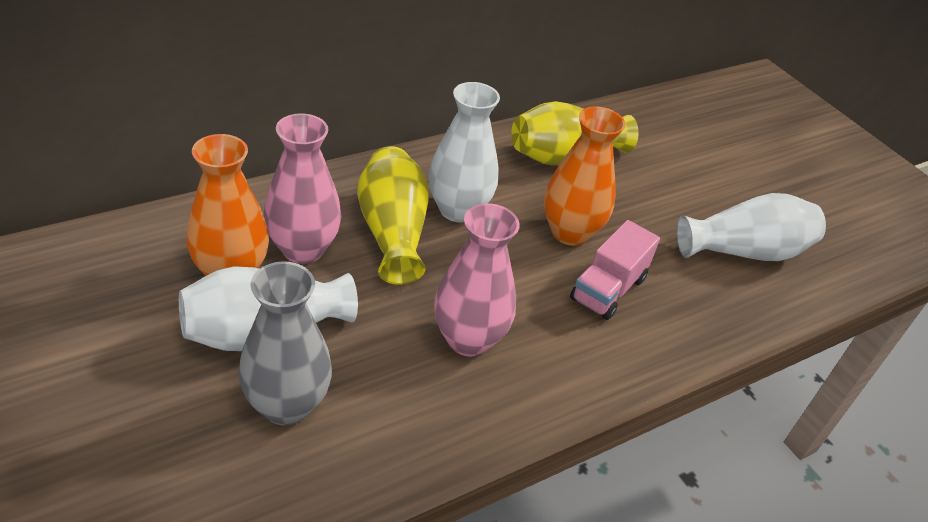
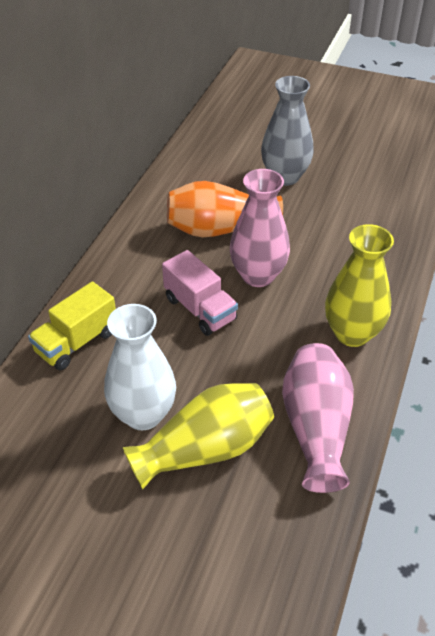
orange vase: 2 -> 1
white vase: 3 -> 1
yellow truck: 0 -> 1

